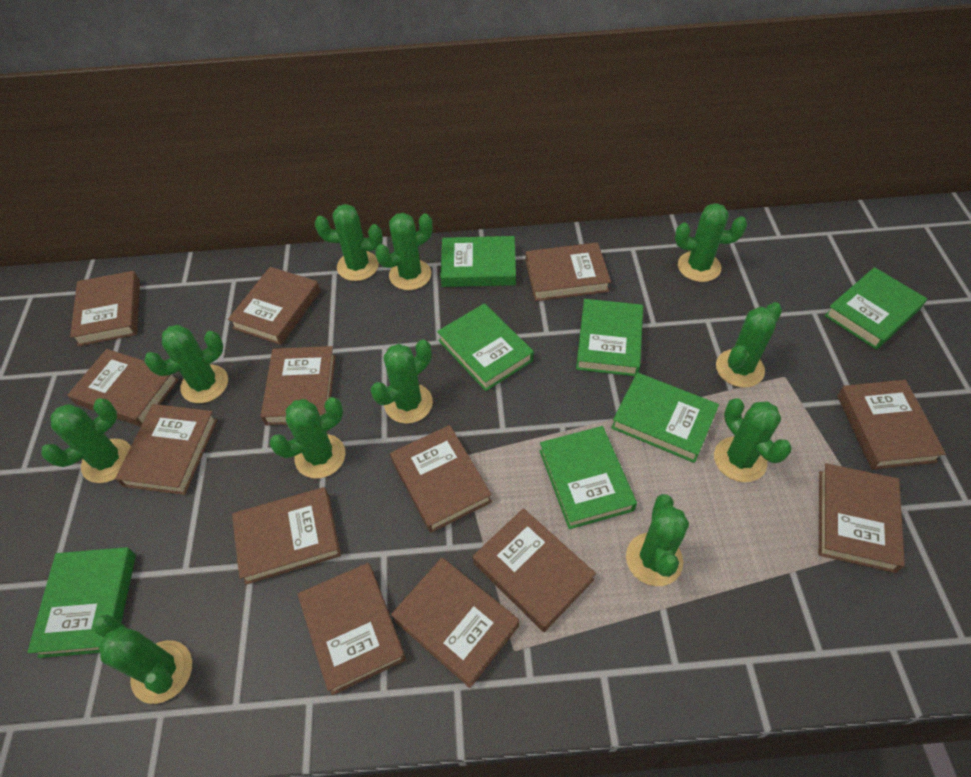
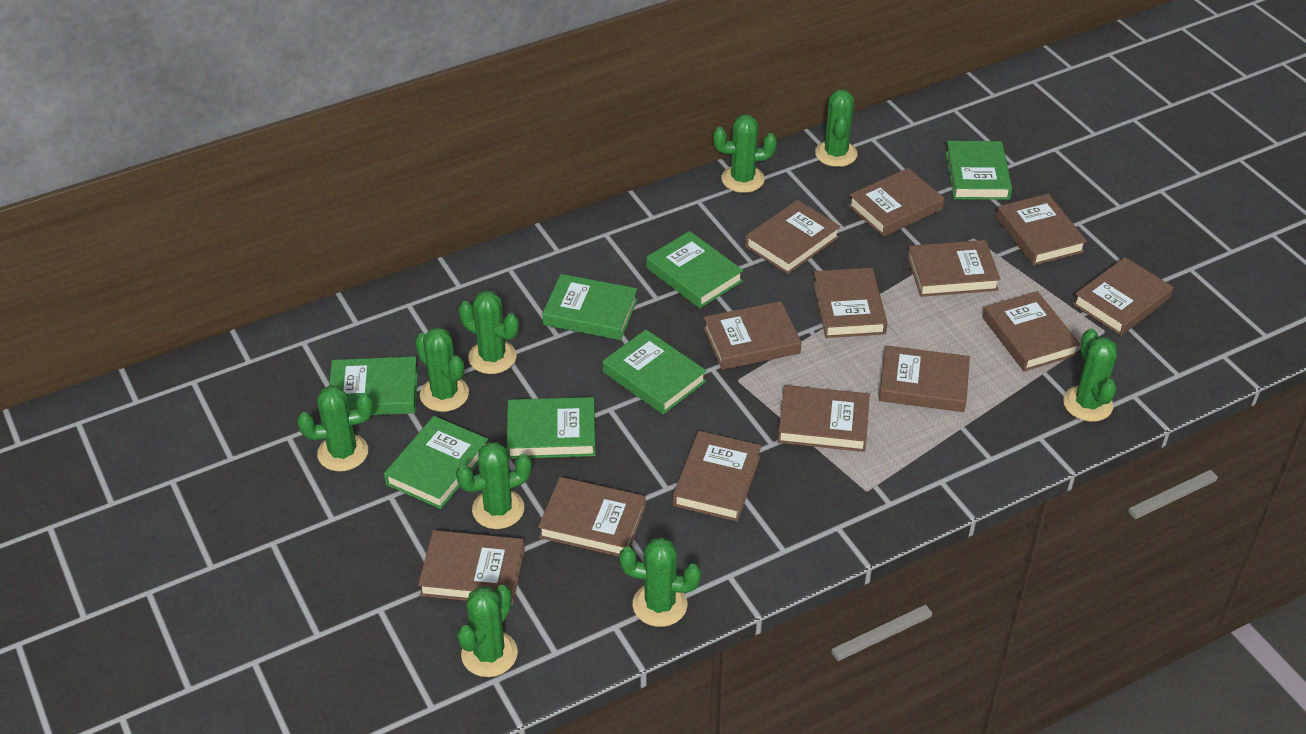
green cactus: 11 -> 9

